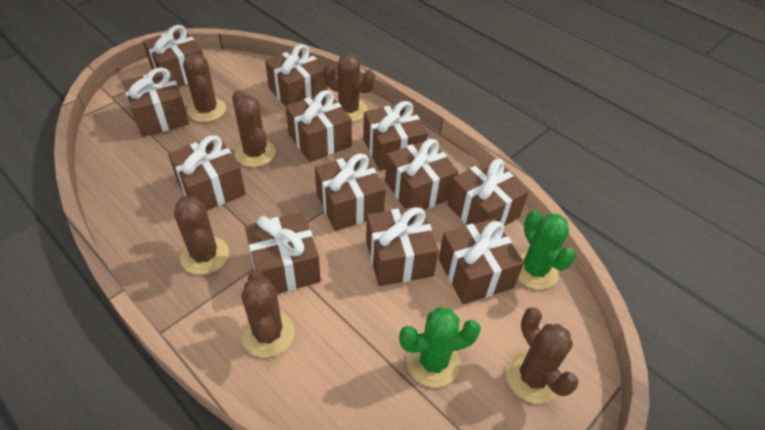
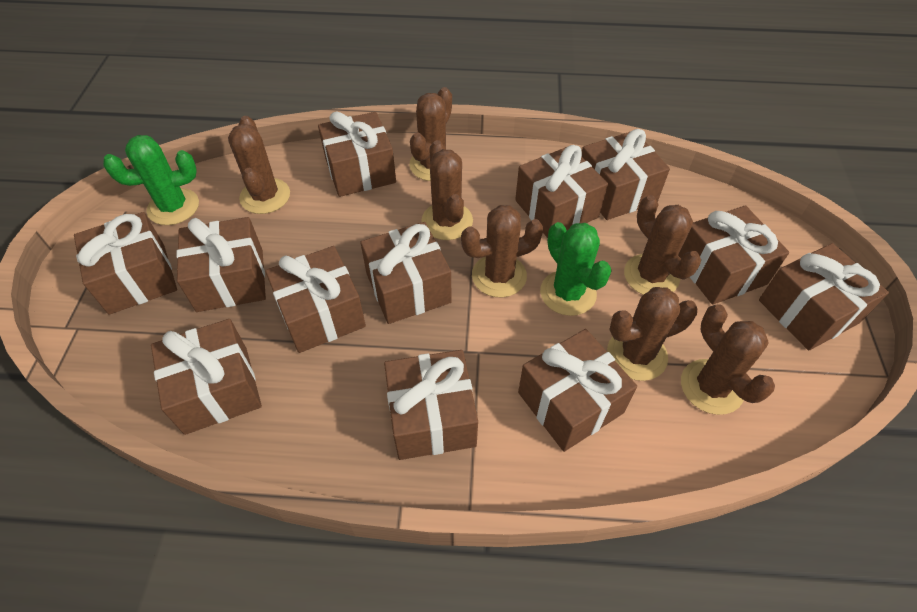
brown cactus: 6 -> 7

